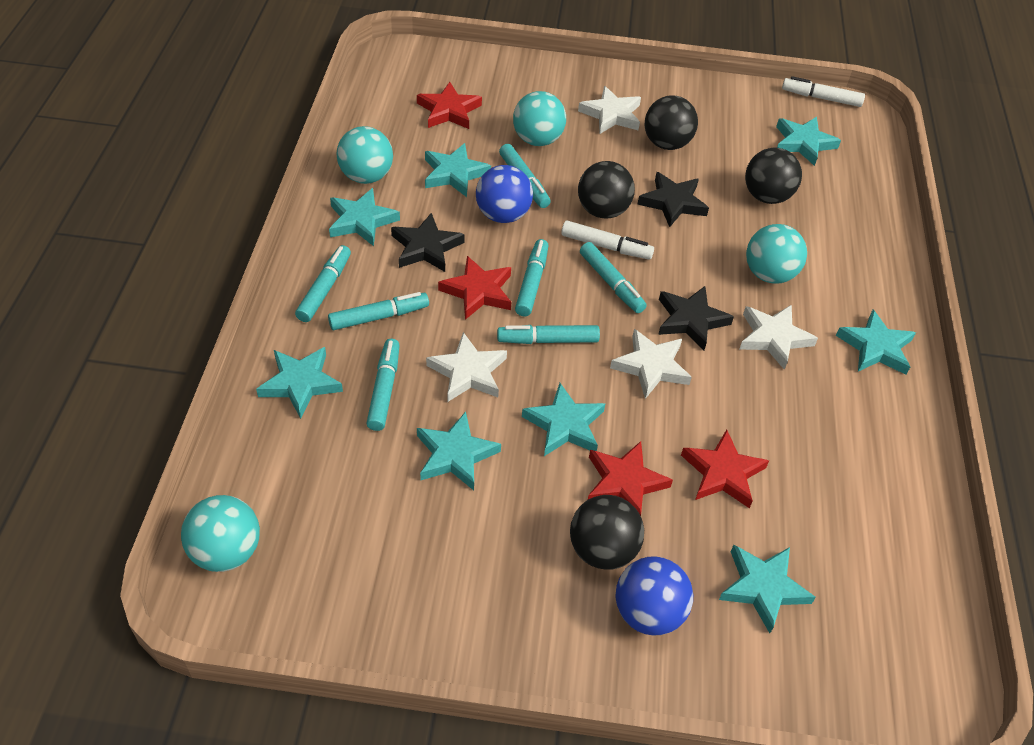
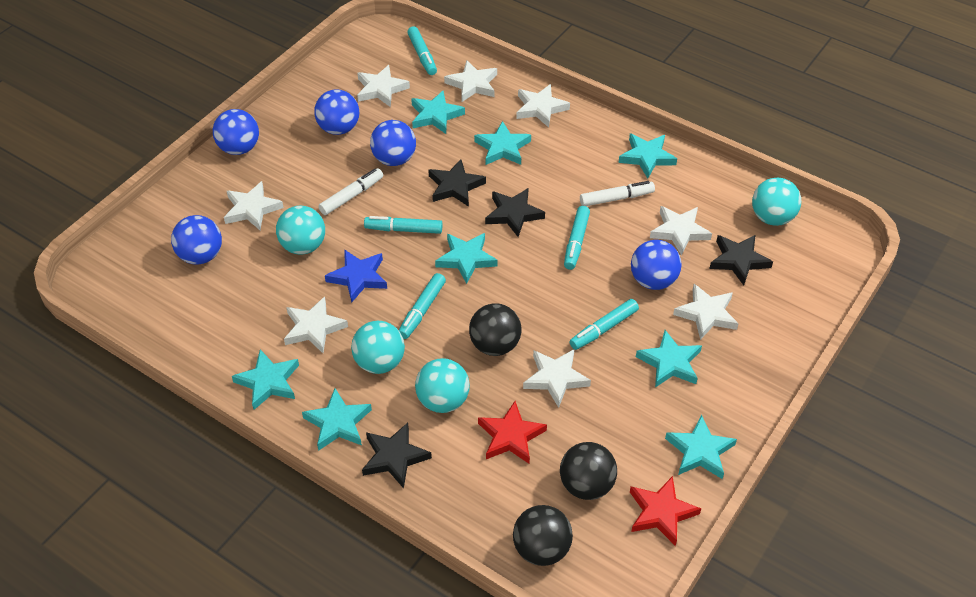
black ball: 4 -> 3
black star: 3 -> 4
blue ball: 2 -> 5
blue star: 0 -> 1
red star: 4 -> 2
turquoise marker: 7 -> 5
white star: 4 -> 8

